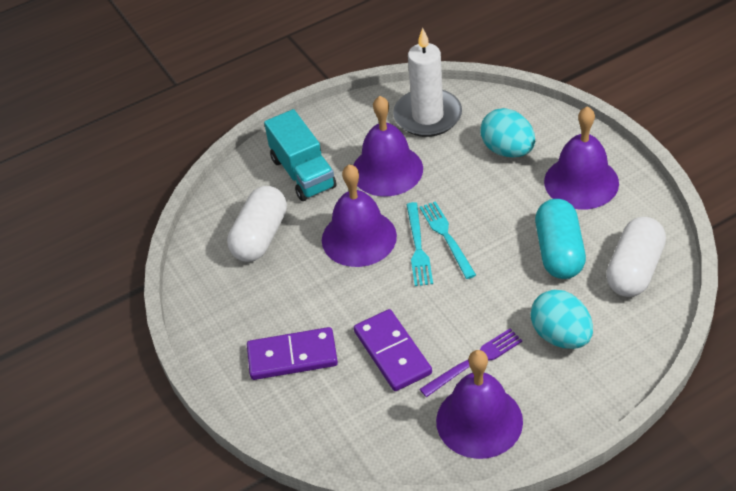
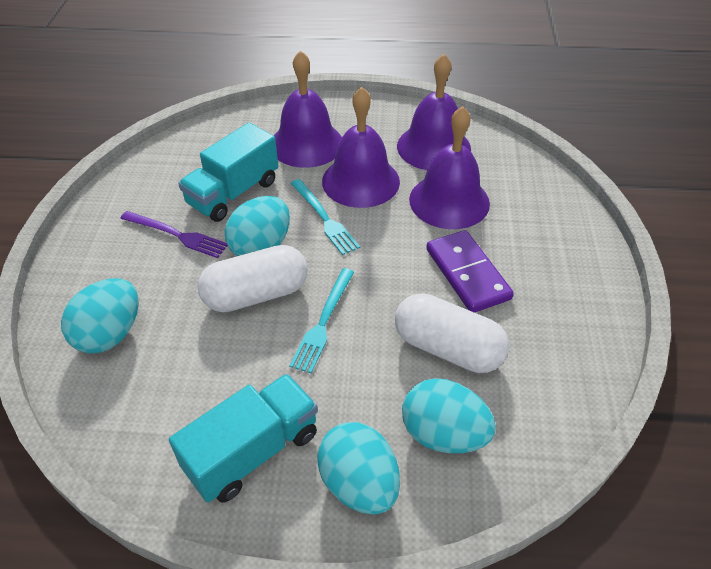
purple domino: 2 -> 1
turquoise capsule: 1 -> 0
turquoise egg: 2 -> 4
turquoise truck: 1 -> 2
white candle: 1 -> 0

